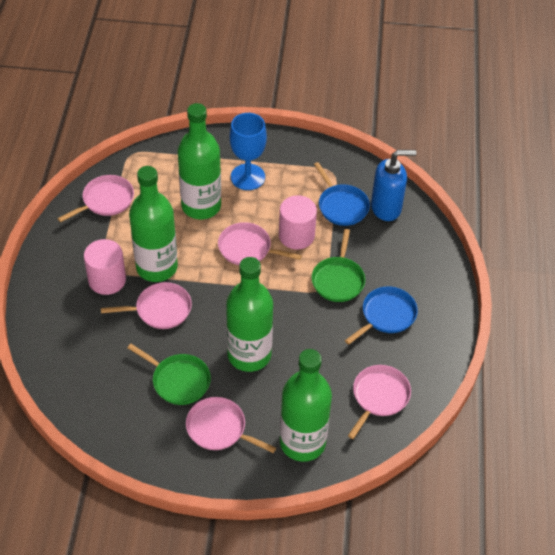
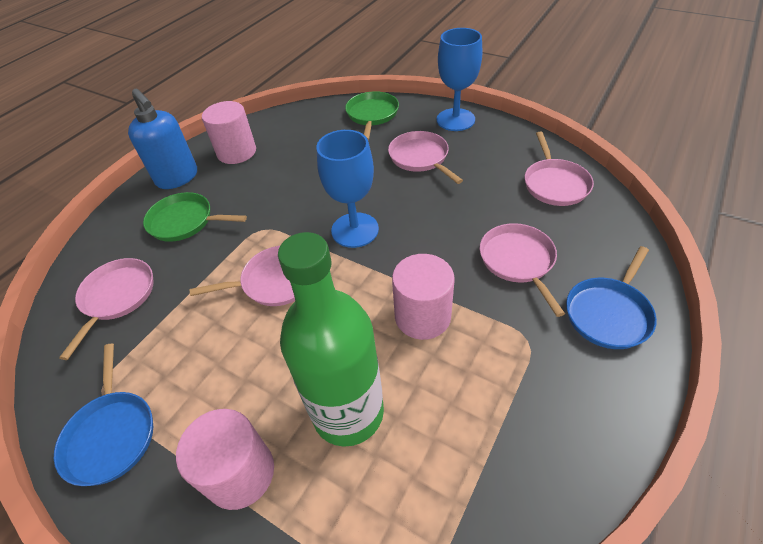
blue goblet: 1 -> 2
green bottle: 4 -> 1
pink cylinder: 2 -> 3

